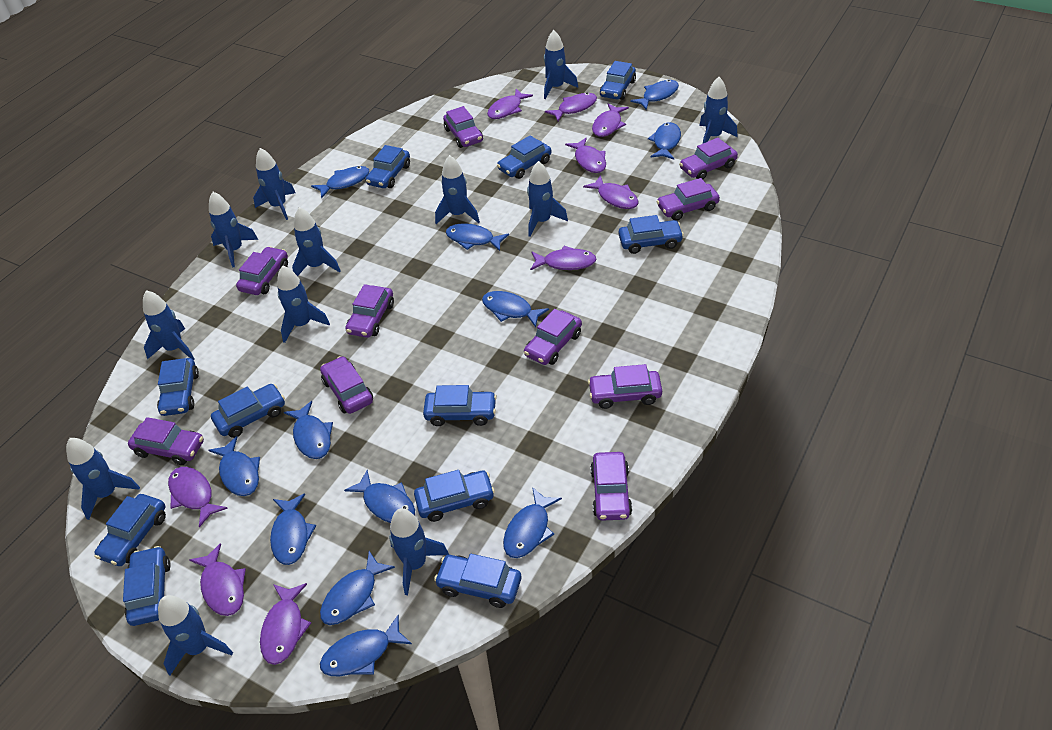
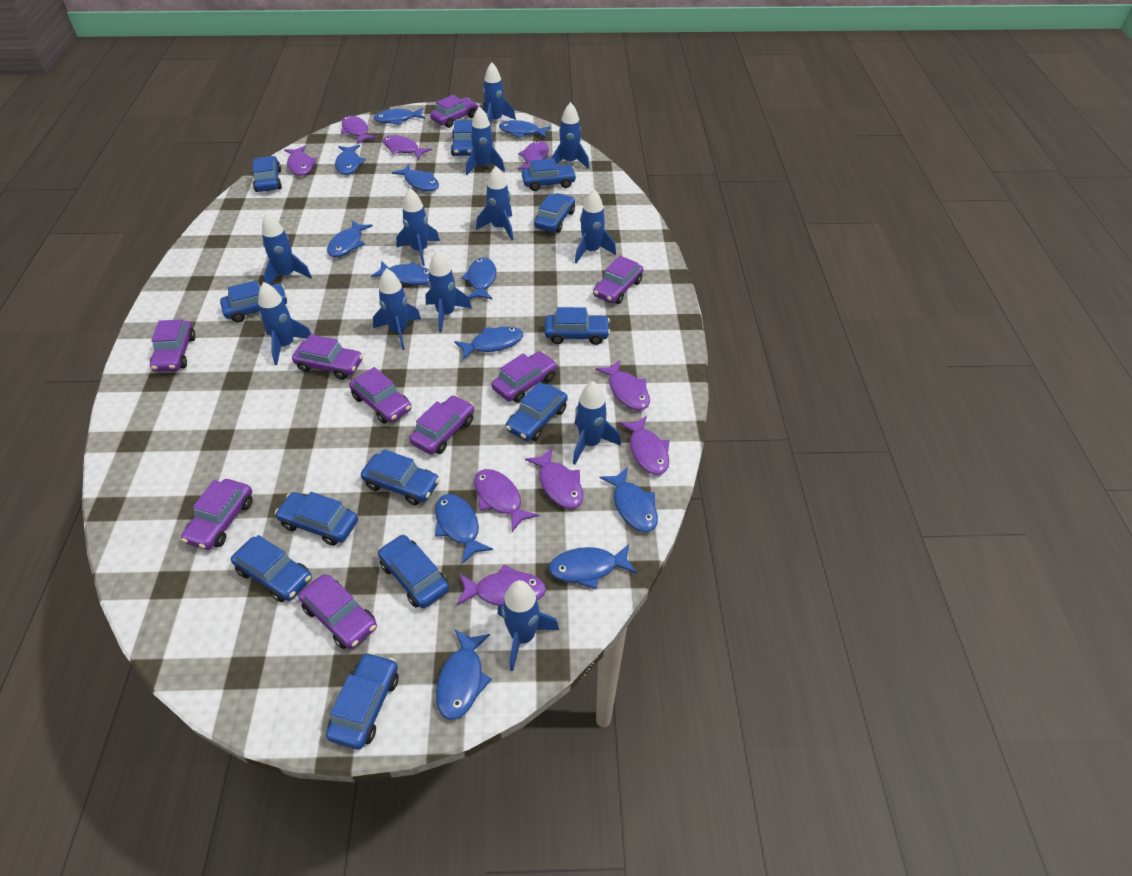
blue car: 11 -> 12
purple car: 10 -> 9

